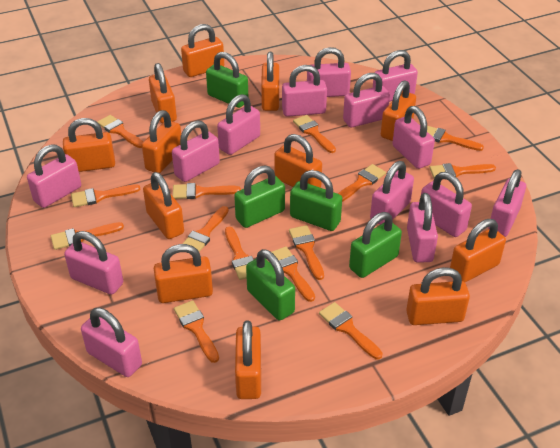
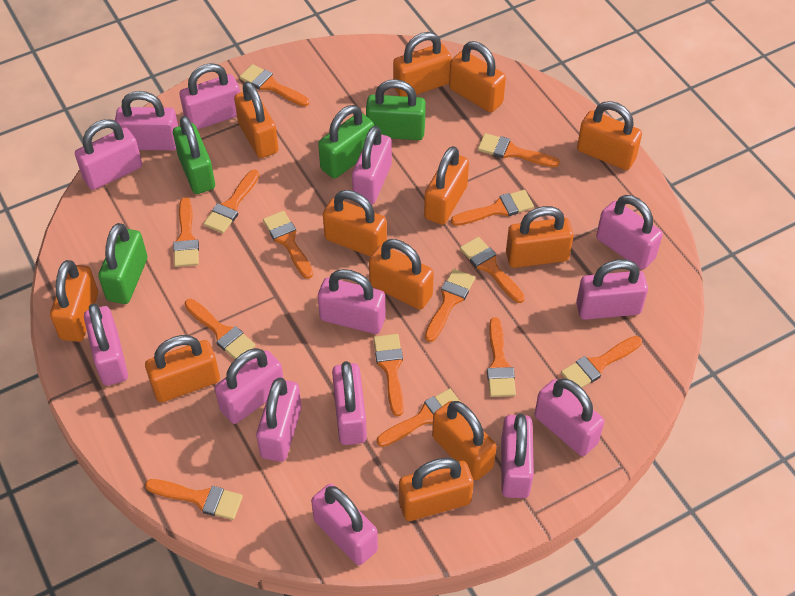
green padlock: 5 -> 4

